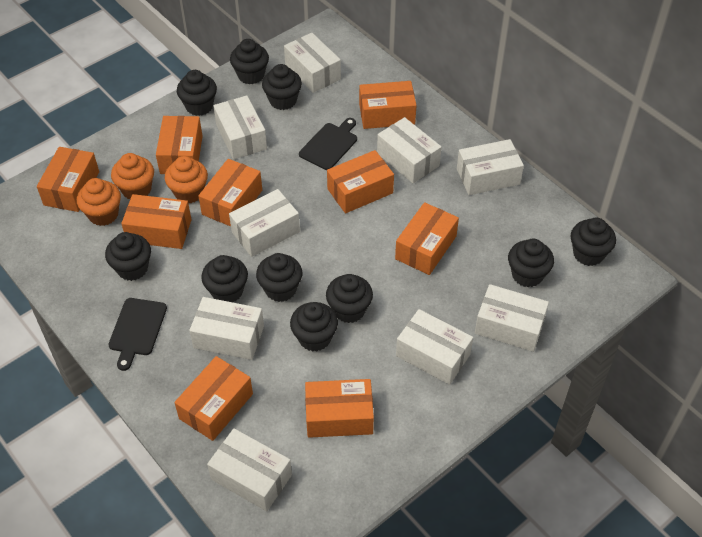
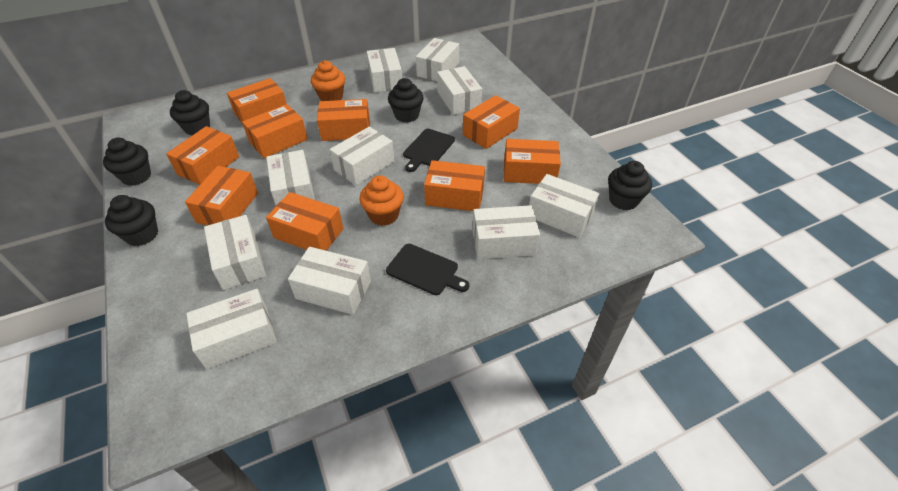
black cupcake: 10 -> 5
orange cupcake: 3 -> 2
white box: 9 -> 10

